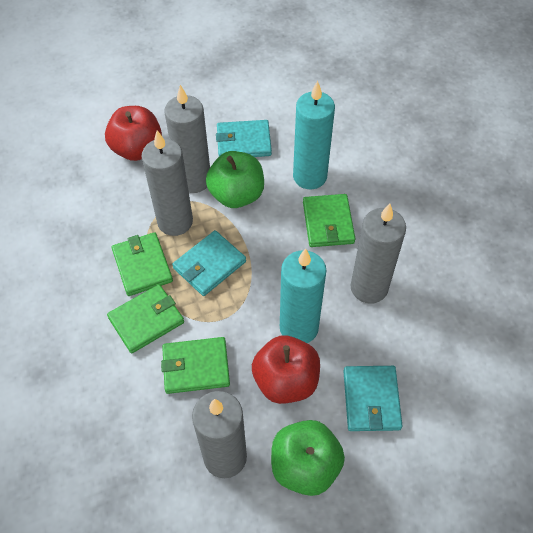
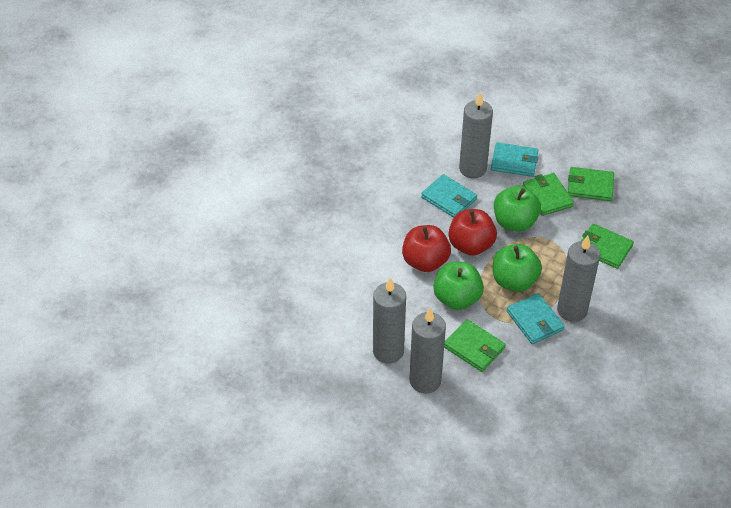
green apple: 2 -> 3
turquoise candle: 2 -> 0

